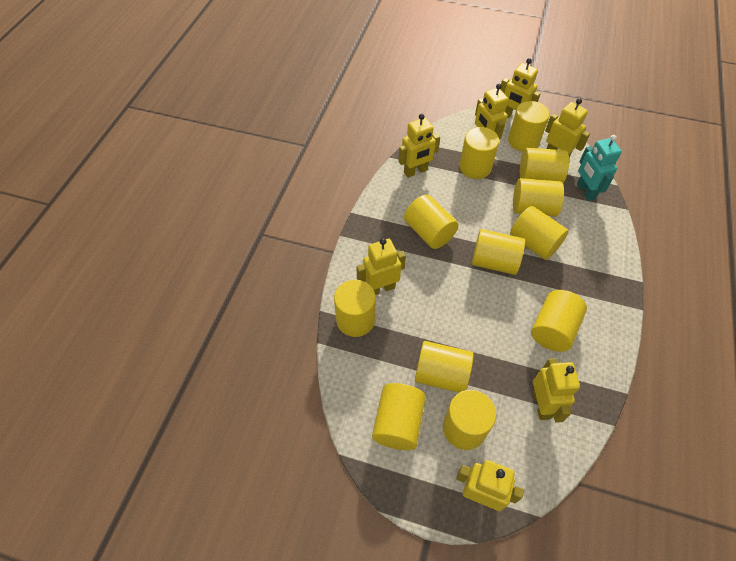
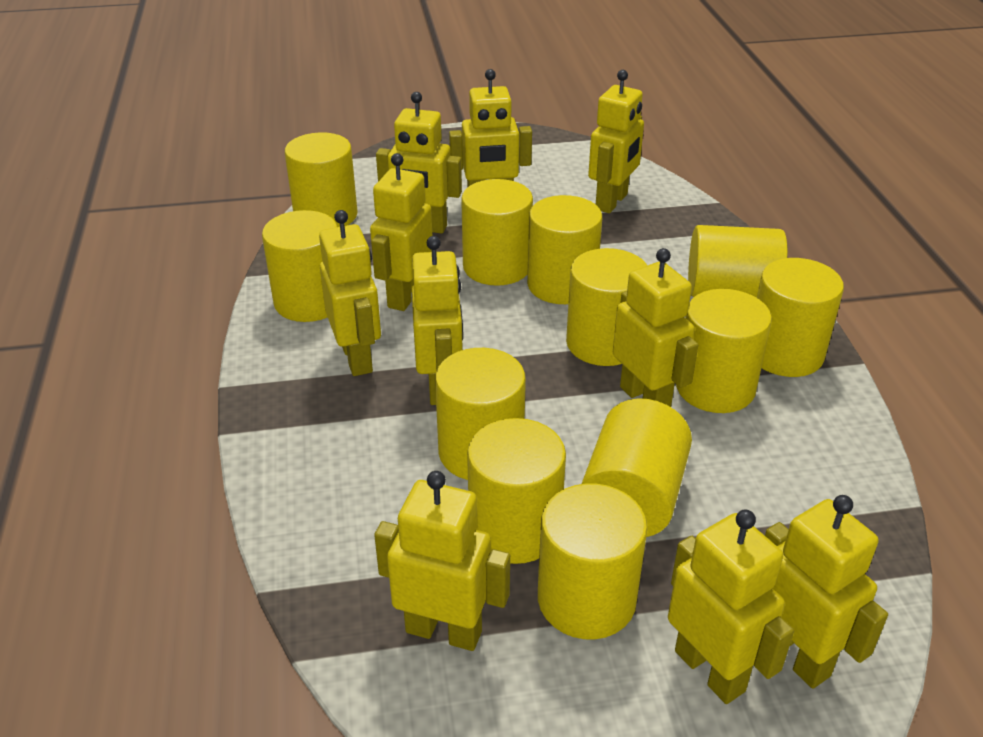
turquoise robot: 1 -> 0
yellow robot: 7 -> 10

